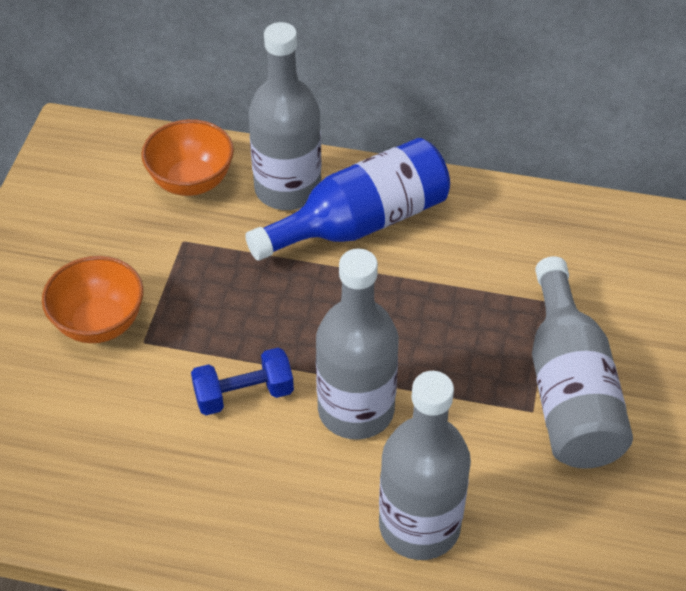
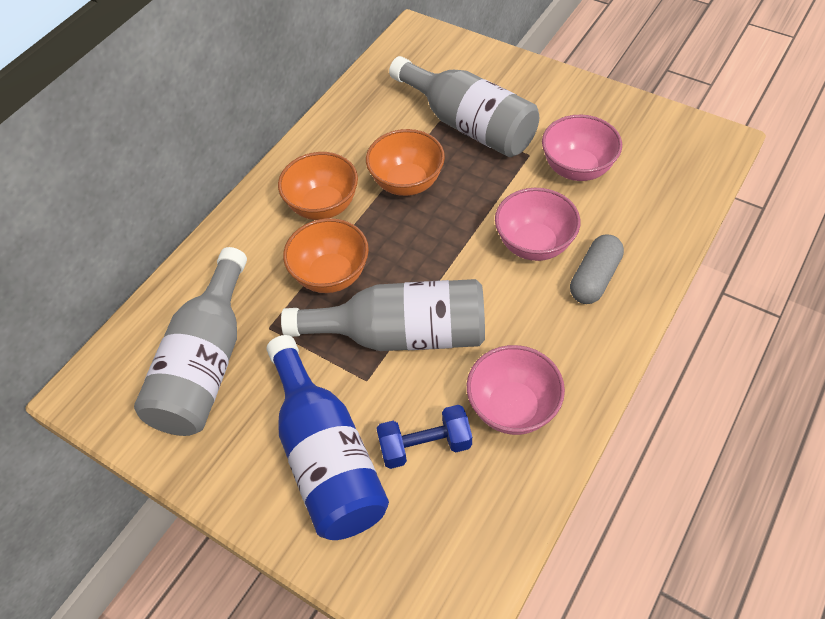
grey bottle: 4 -> 3
grey capsule: 0 -> 1
orange bowl: 2 -> 3
pink bowl: 0 -> 3

